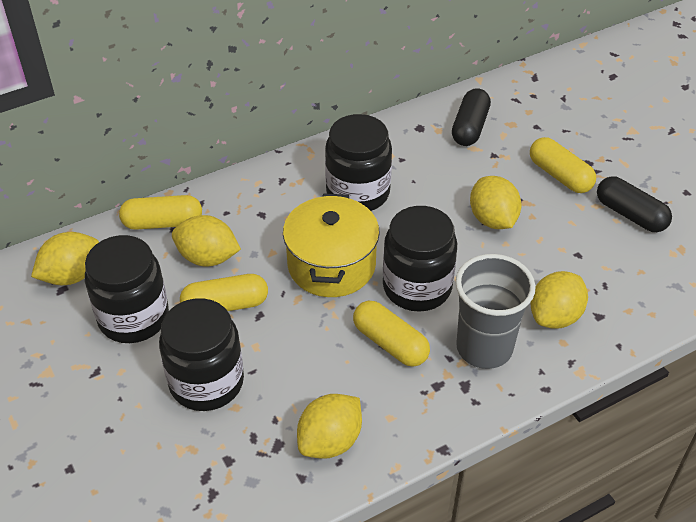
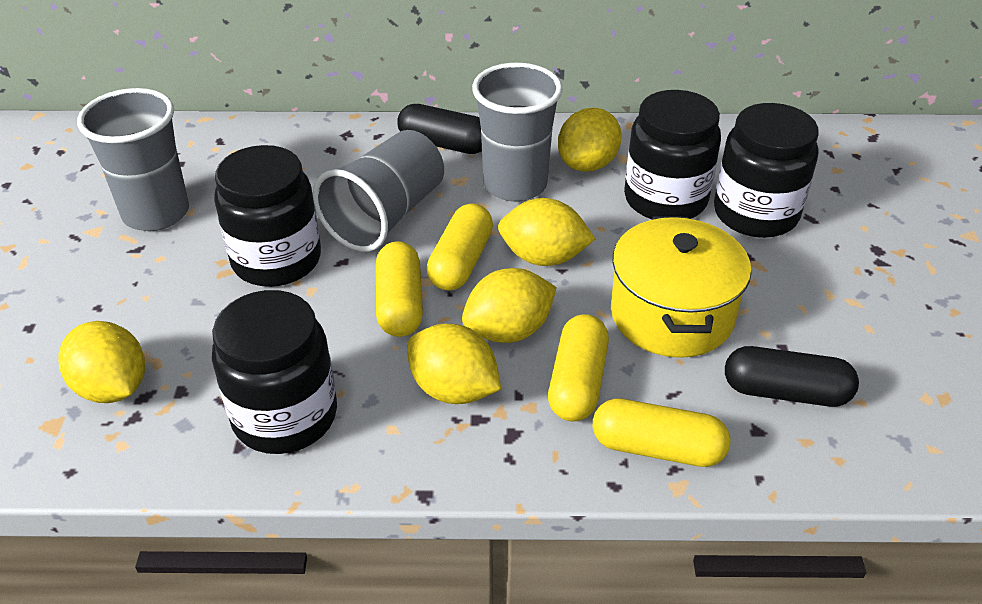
grey cup: 1 -> 3

